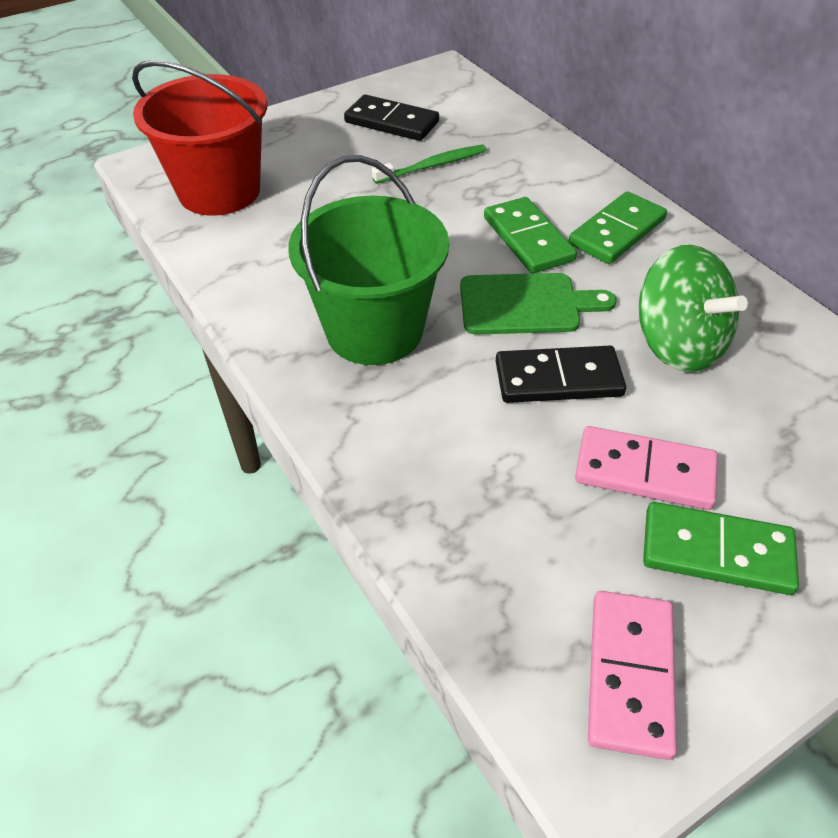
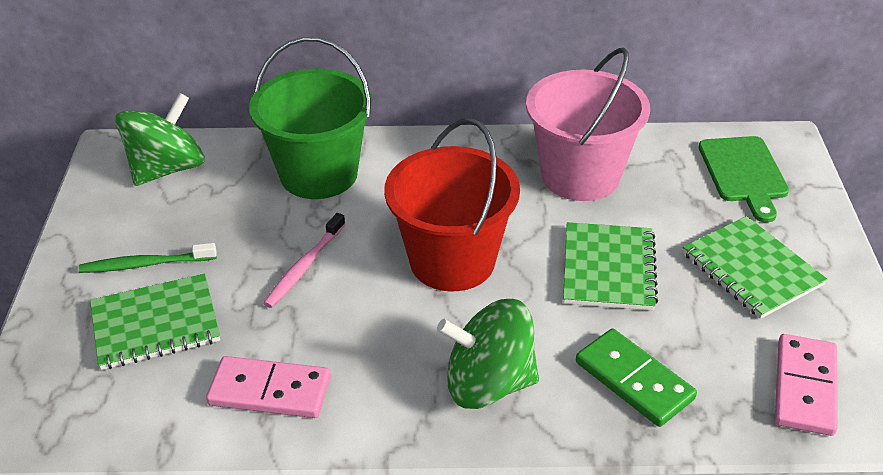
black domino: 2 -> 0
green domino: 3 -> 1
green notebook: 0 -> 3
green spinning top: 1 -> 2
pink bucket: 0 -> 1
pink toothbrush: 0 -> 1

